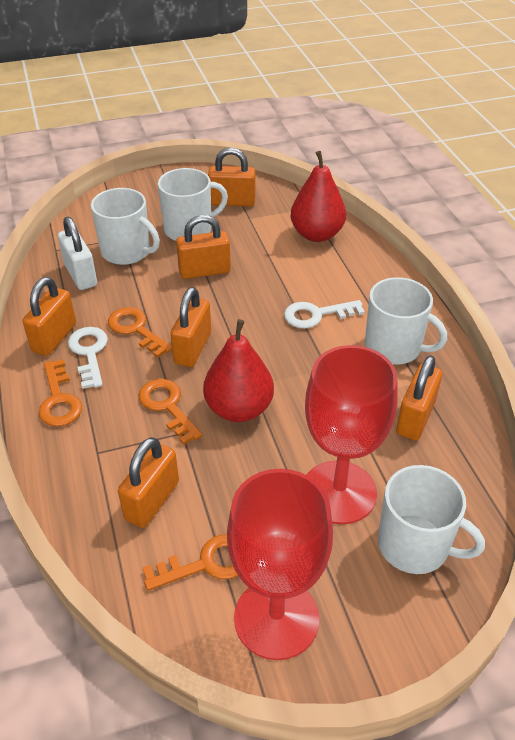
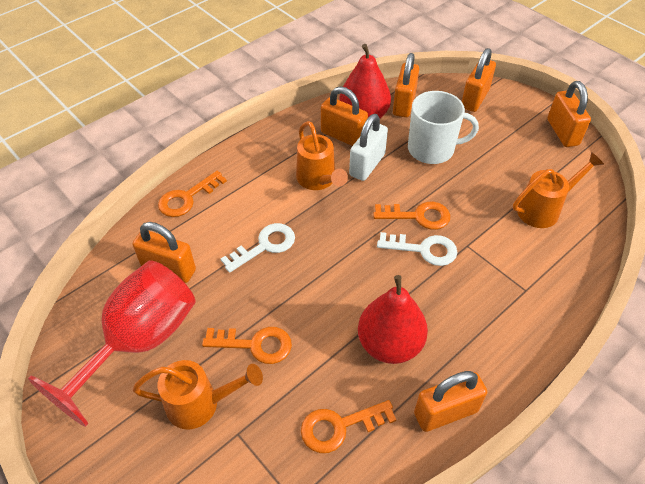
orange watering can: 0 -> 3
red goblet: 2 -> 1
white mug: 4 -> 1

